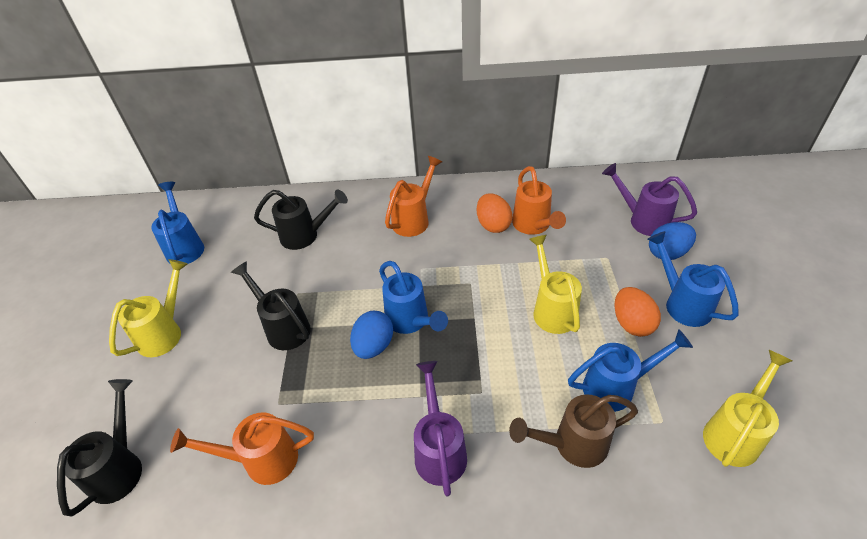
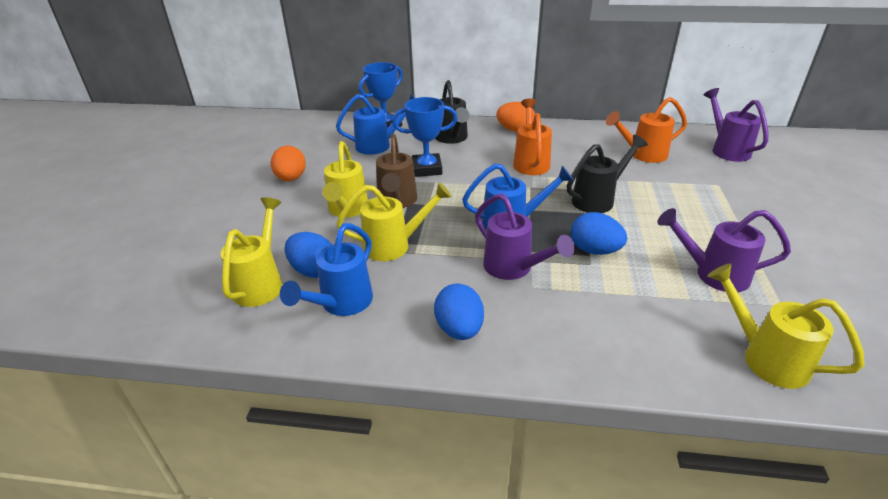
black watering can: 3 -> 2
blue egg: 2 -> 3
blue trophy: 0 -> 2
blue watering can: 4 -> 3
orange watering can: 3 -> 2
purple watering can: 2 -> 3
yellow watering can: 3 -> 4

